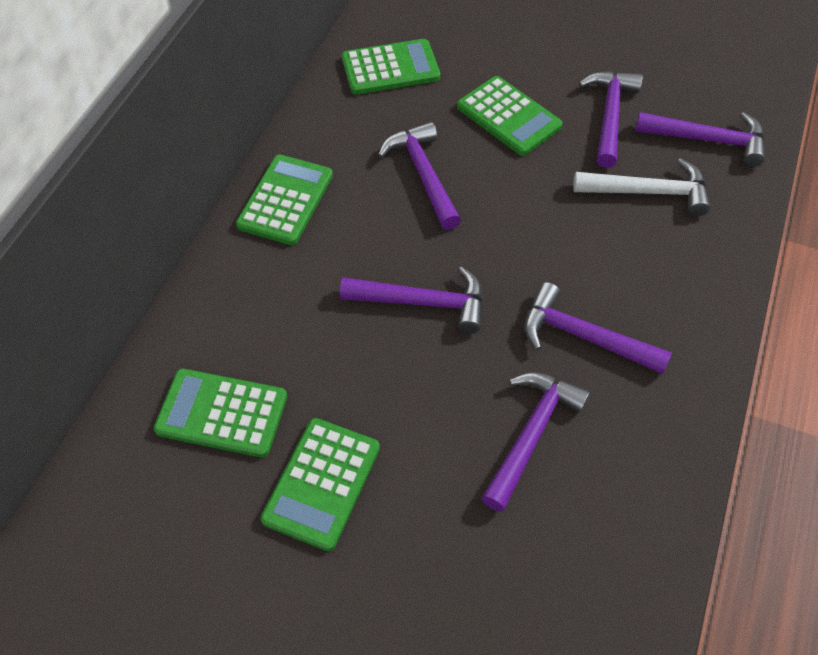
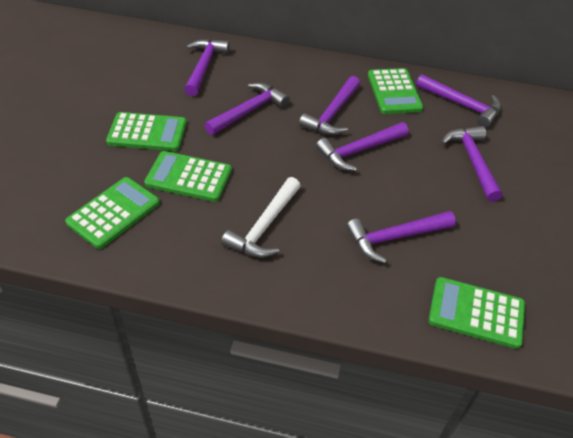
purple hammer: 6 -> 7

